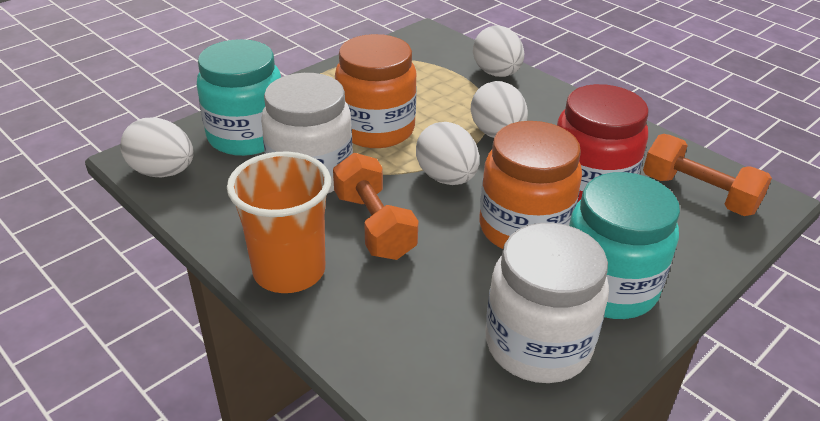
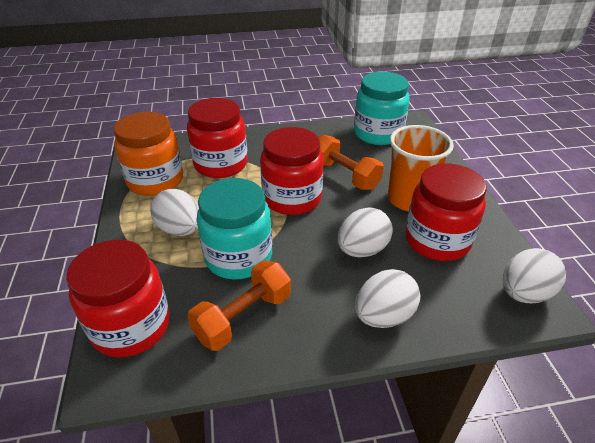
orange jar: 2 -> 1
red jar: 1 -> 4
white jar: 2 -> 0

